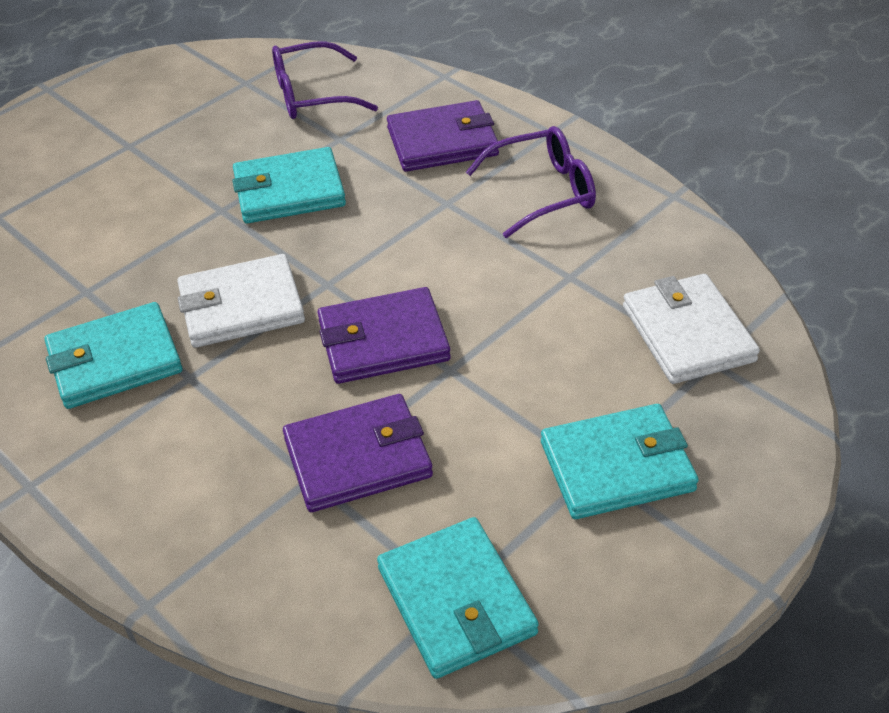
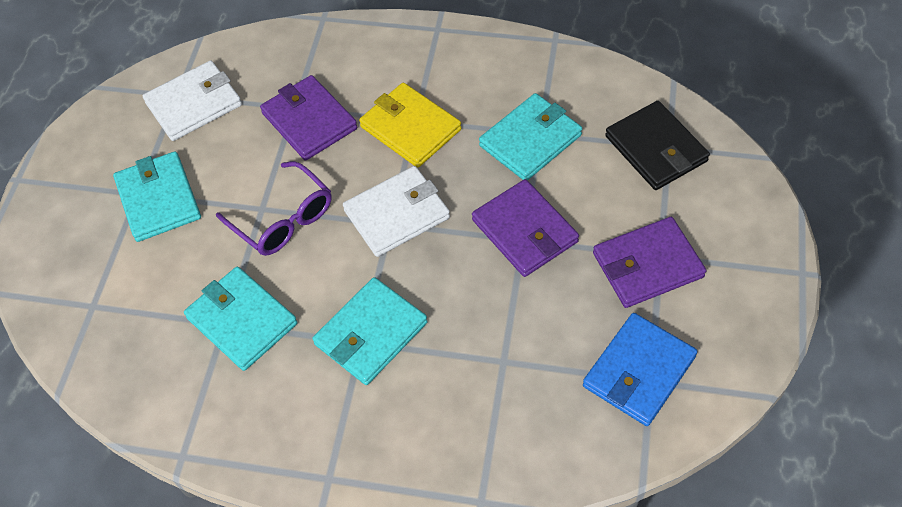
black wallet: 0 -> 1
blue wallet: 0 -> 1
purple glasses: 2 -> 1
yellow wallet: 0 -> 1

